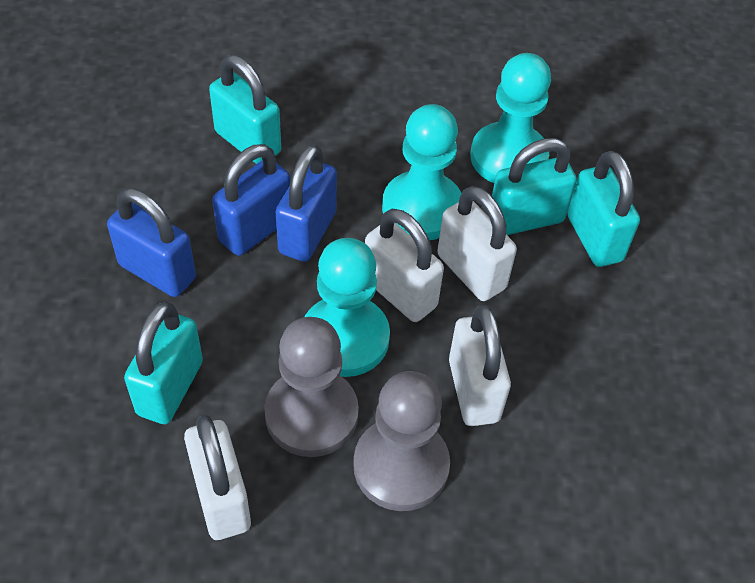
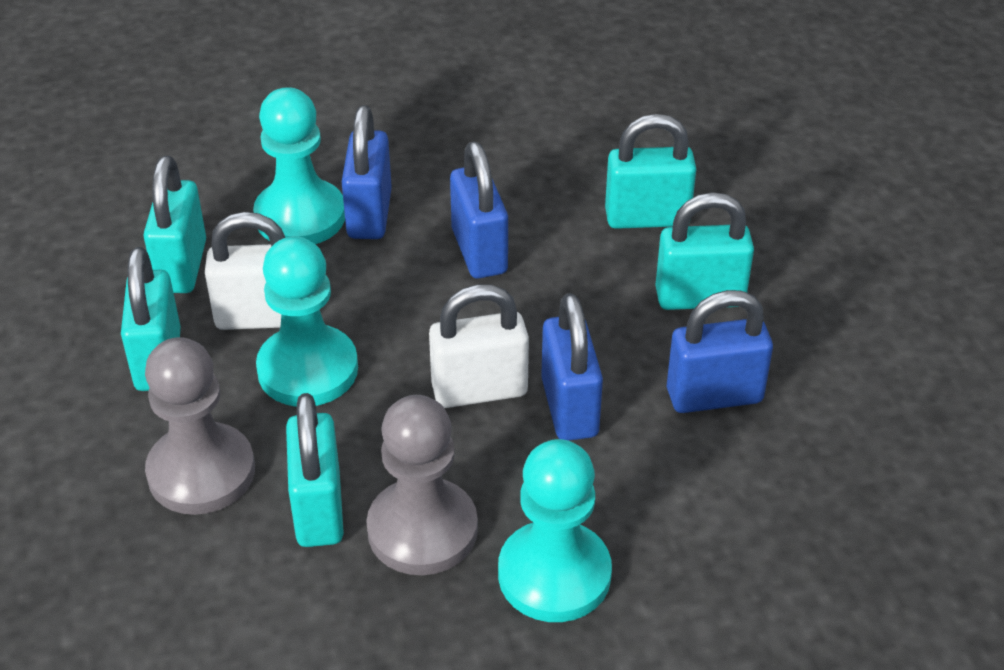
blue padlock: 3 -> 4
turquoise padlock: 4 -> 5
white padlock: 4 -> 2

